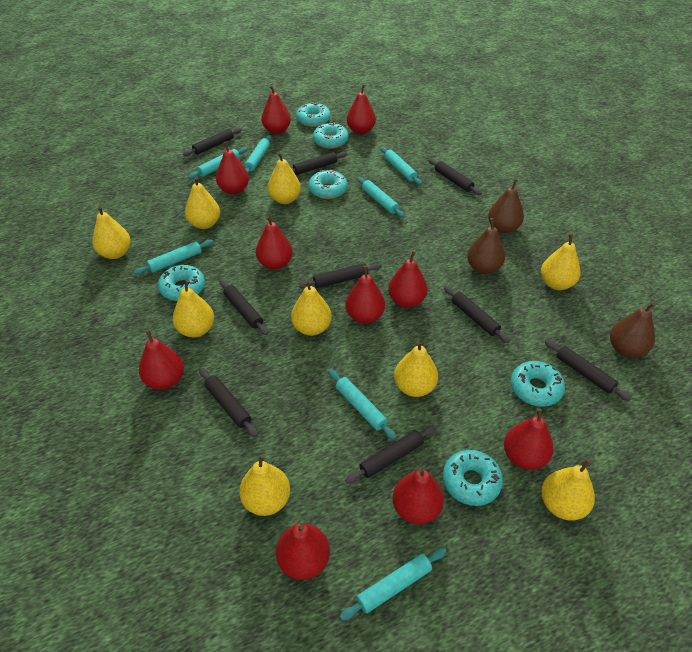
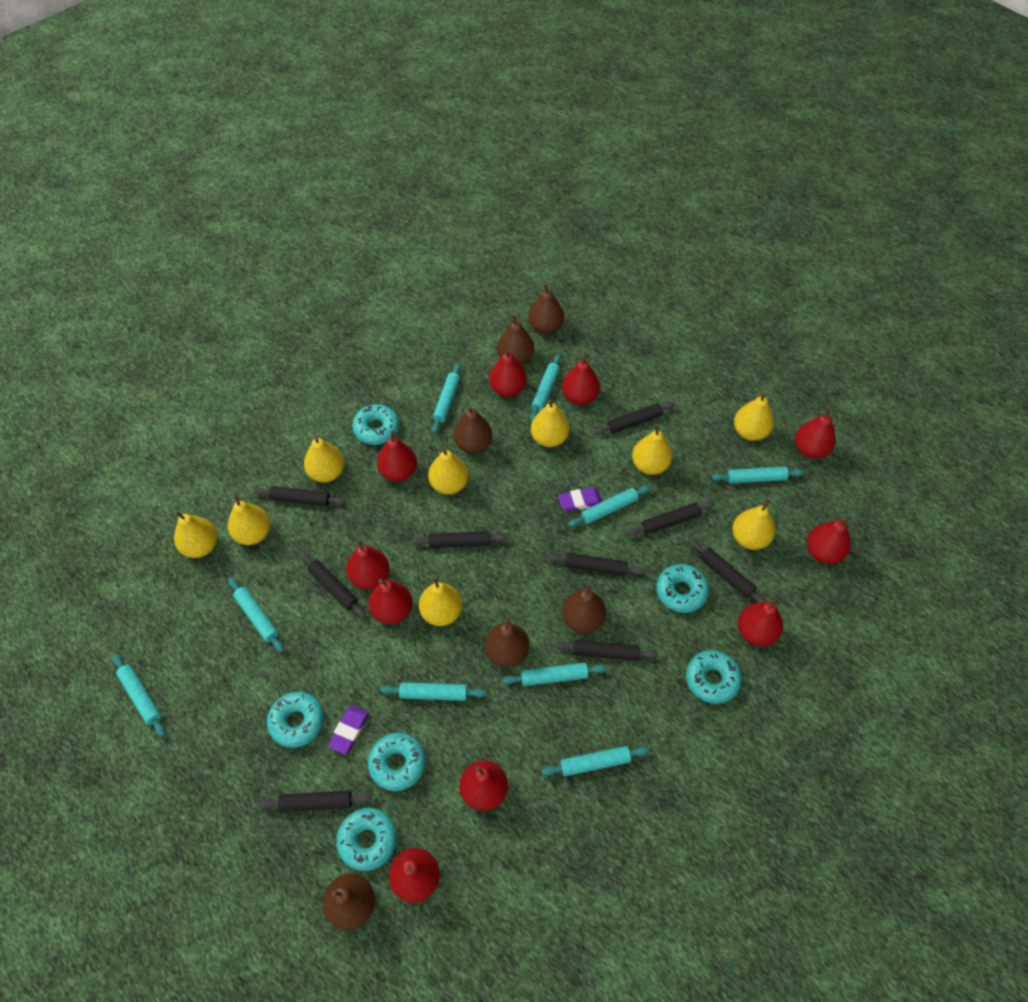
brown pear: 3 -> 6
purple eraser: 0 -> 2
turquoise rolling pin: 7 -> 9

